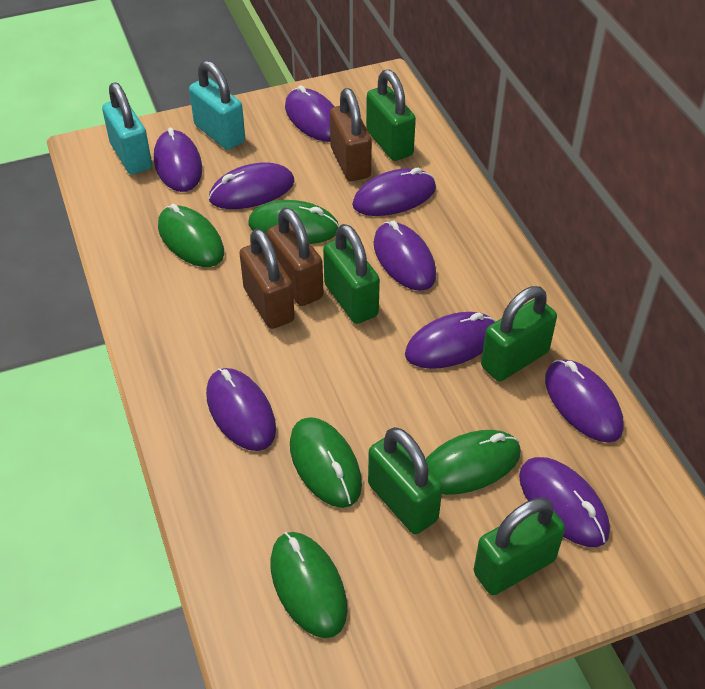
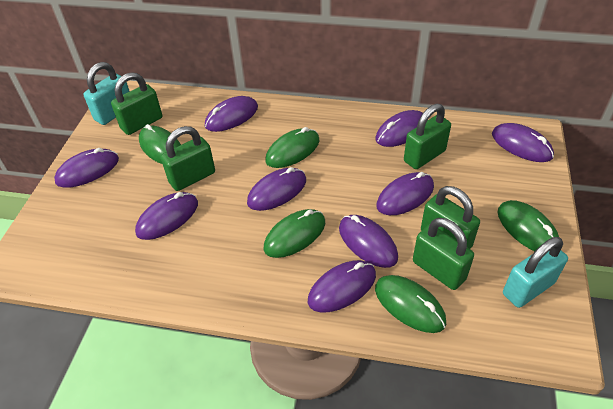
brown padlock: 3 -> 0

